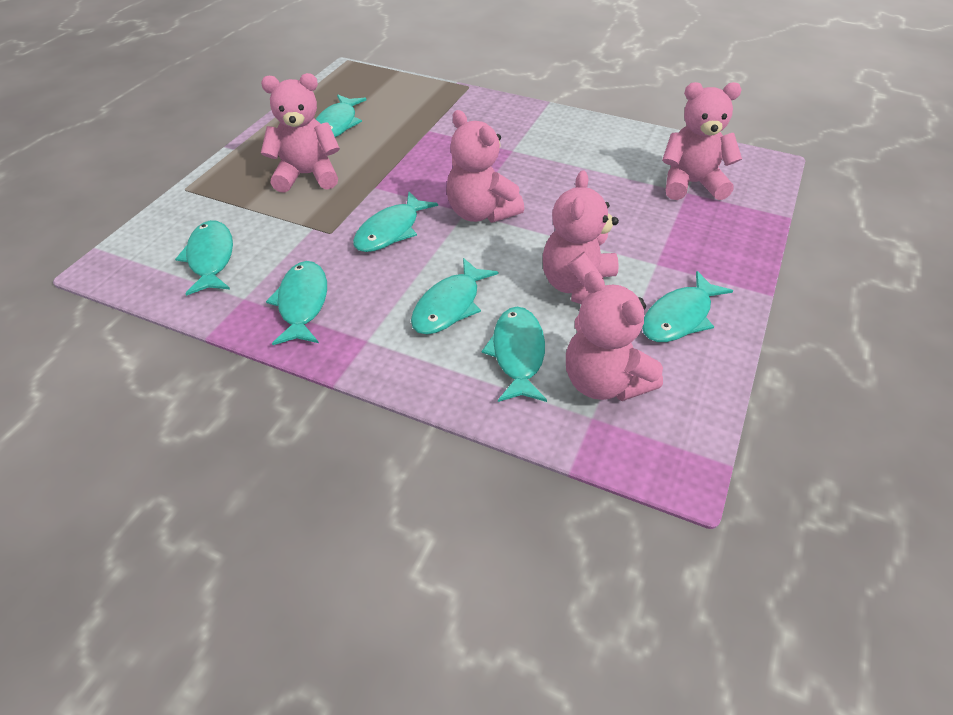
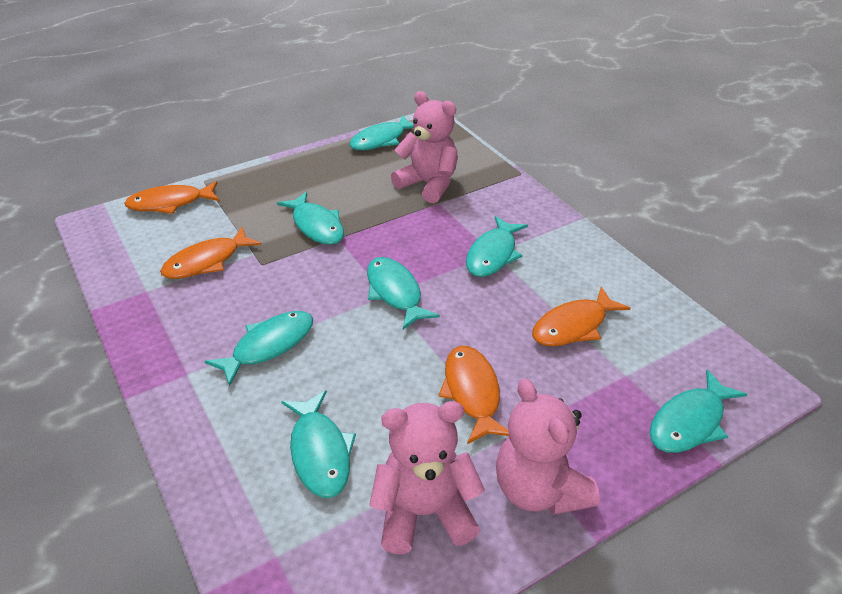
orange fish: 0 -> 4
pink teddy bear: 5 -> 3

